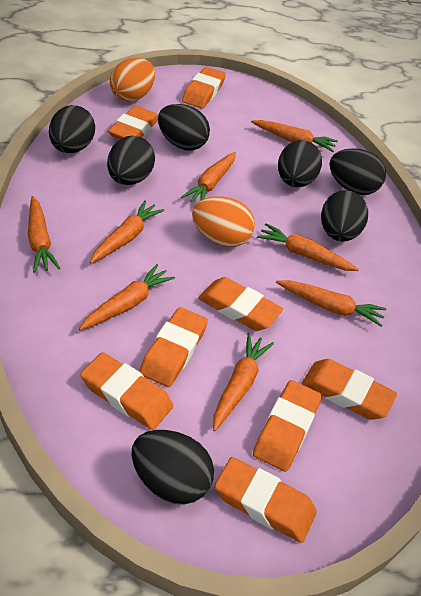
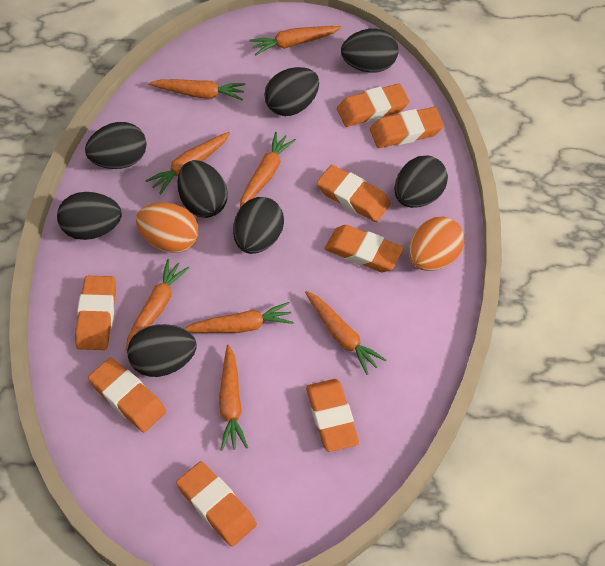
black egg: 7 -> 8

